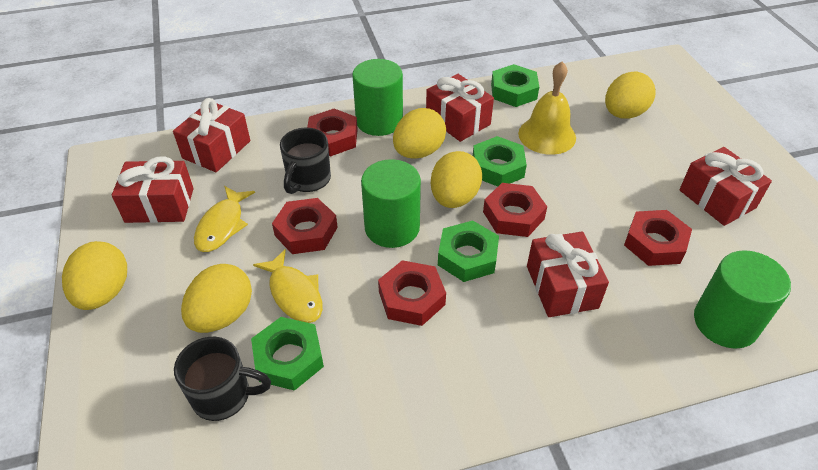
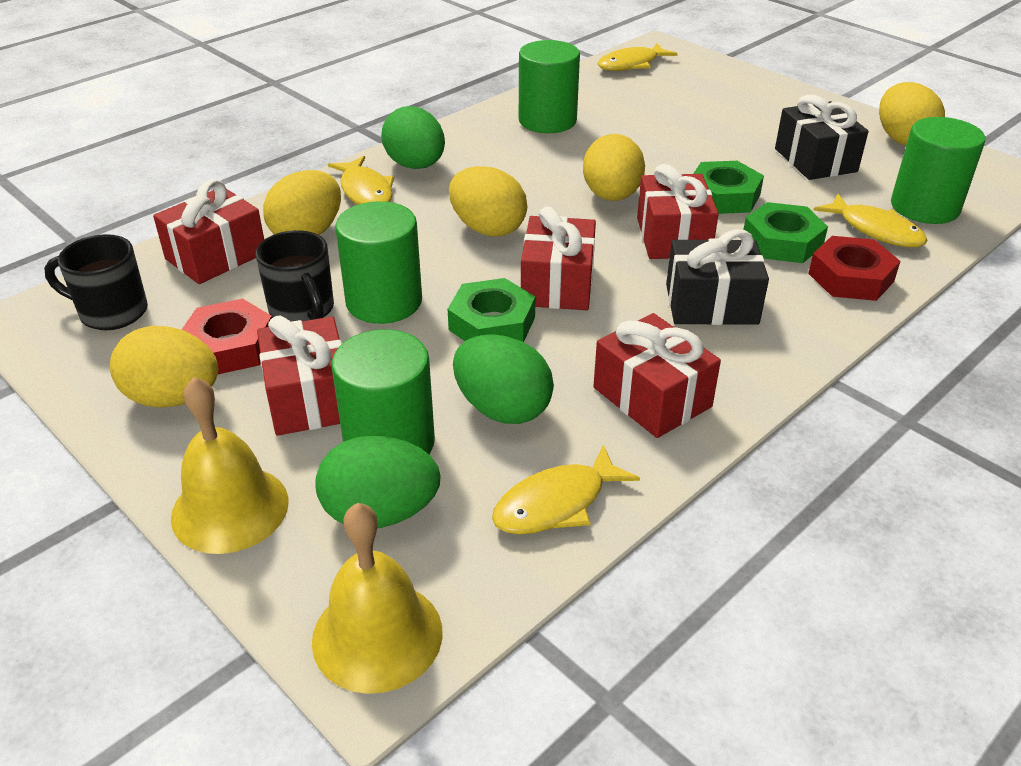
black gift: 0 -> 2
green cylinder: 3 -> 4
green egg: 0 -> 3
green nut: 4 -> 3
red nut: 5 -> 2
yellow bell: 1 -> 2
yellow fish: 2 -> 4

